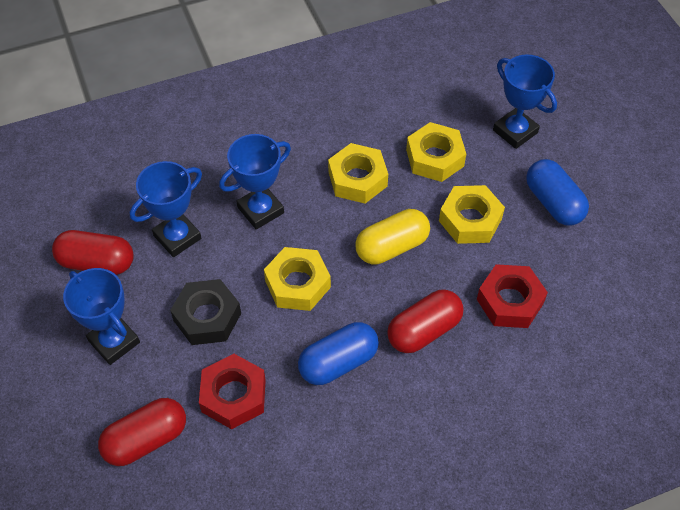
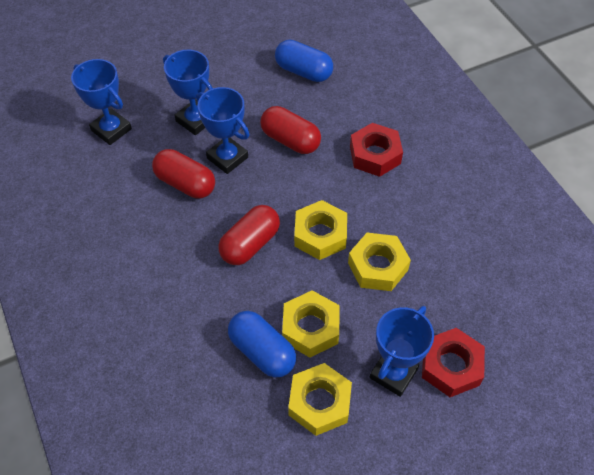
black nut: 1 -> 0
yellow capsule: 1 -> 0

